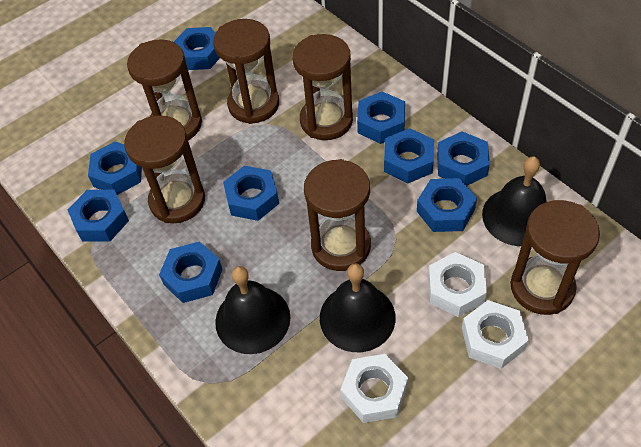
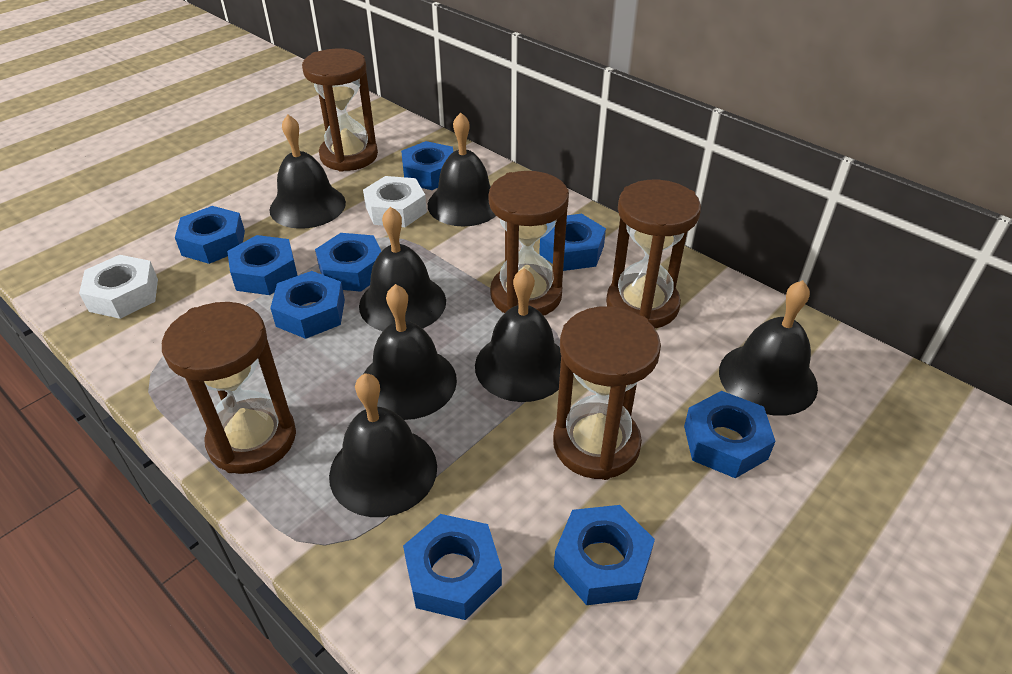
black bell: 3 -> 7
brown hourglass: 6 -> 5
white nut: 3 -> 2

